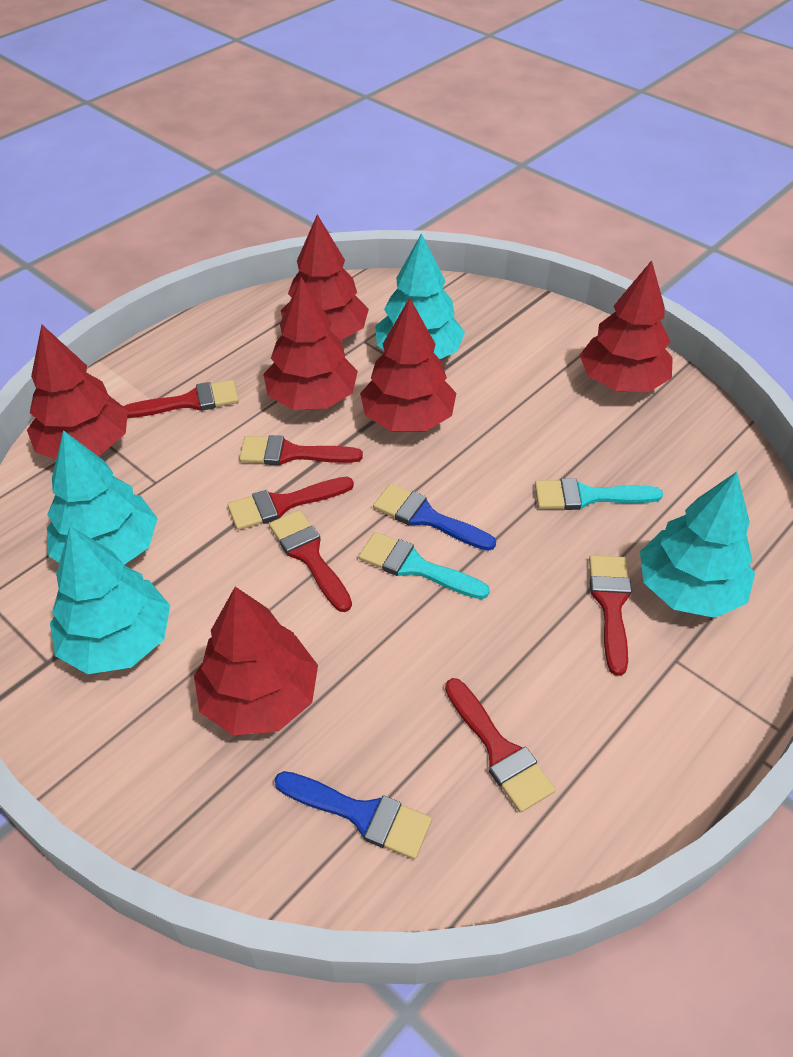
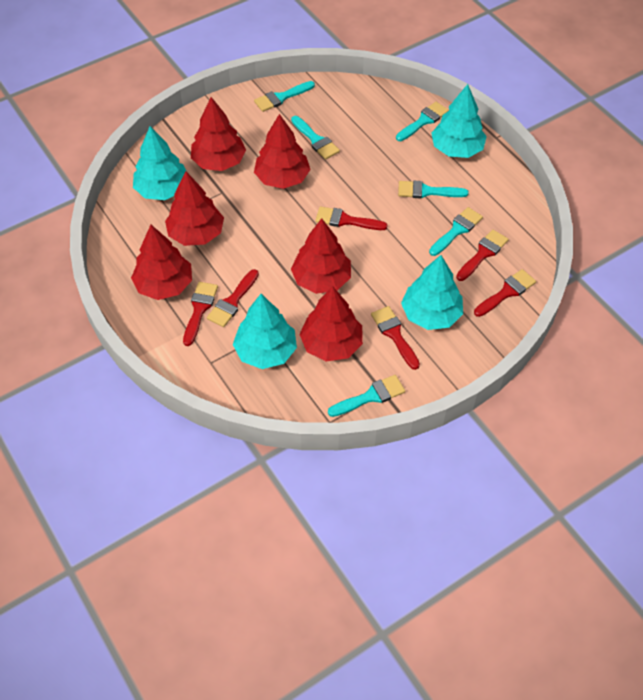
blue brush: 2 -> 0
turquoise brush: 2 -> 6

